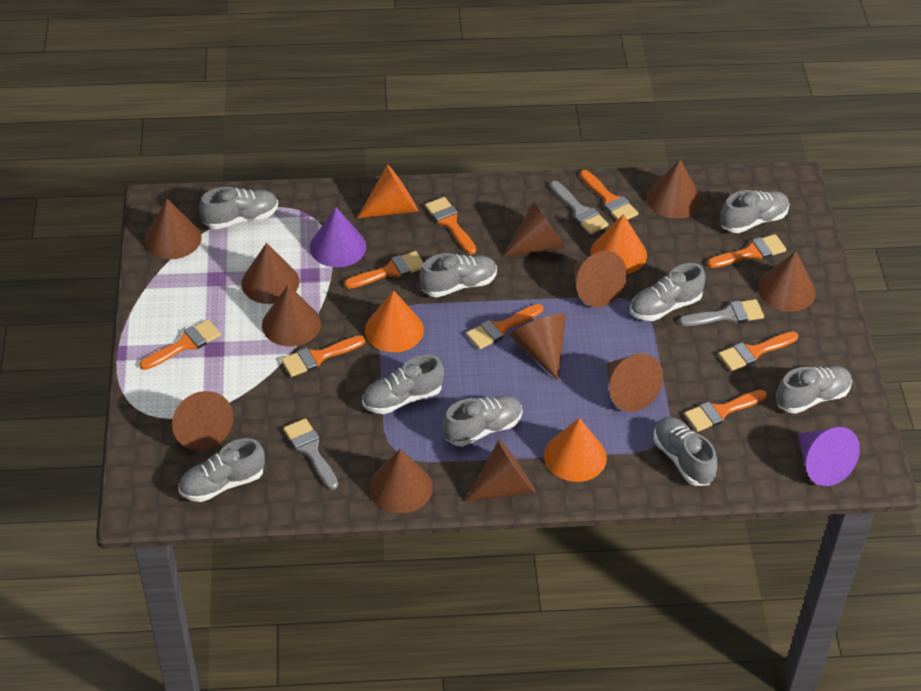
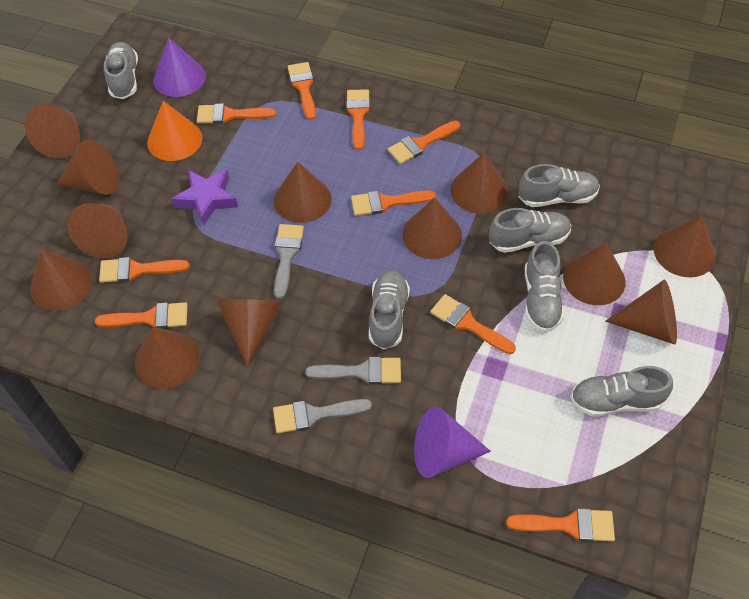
grey shoe: 9 -> 6
orange cone: 4 -> 1
purple star: 0 -> 1

